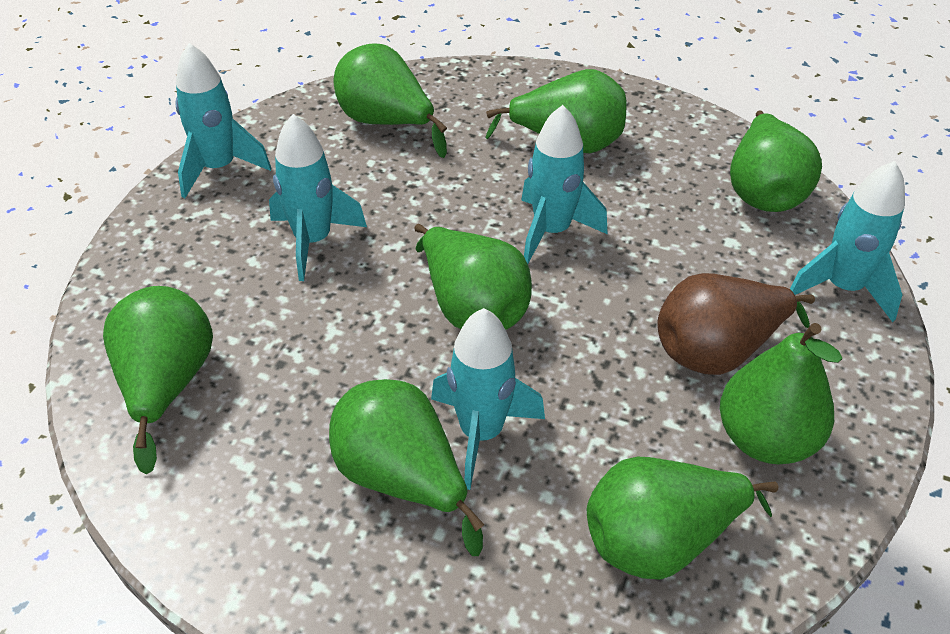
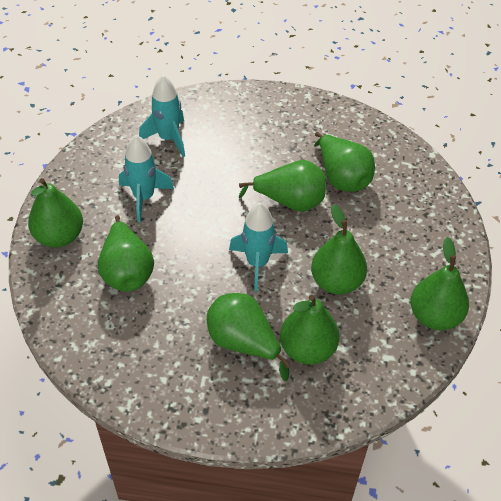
brown pear: 1 -> 0
turquoise rocket: 5 -> 3

